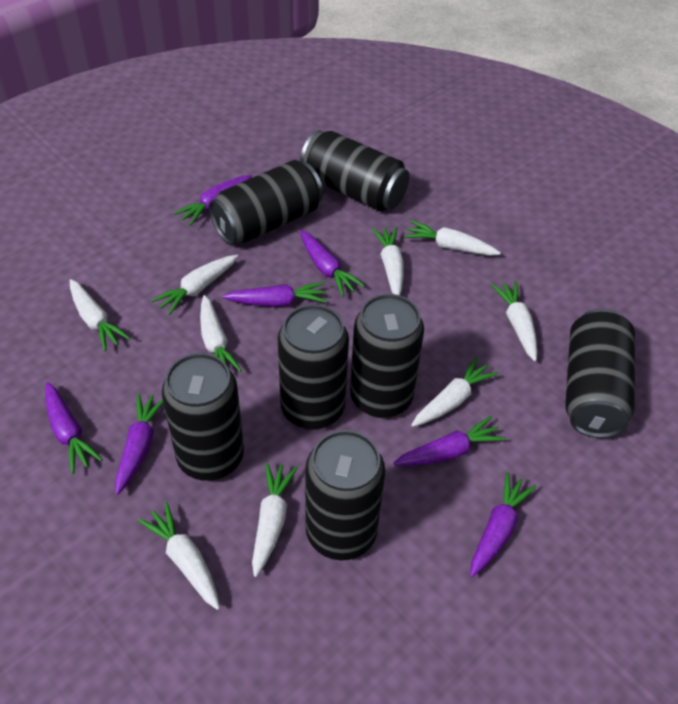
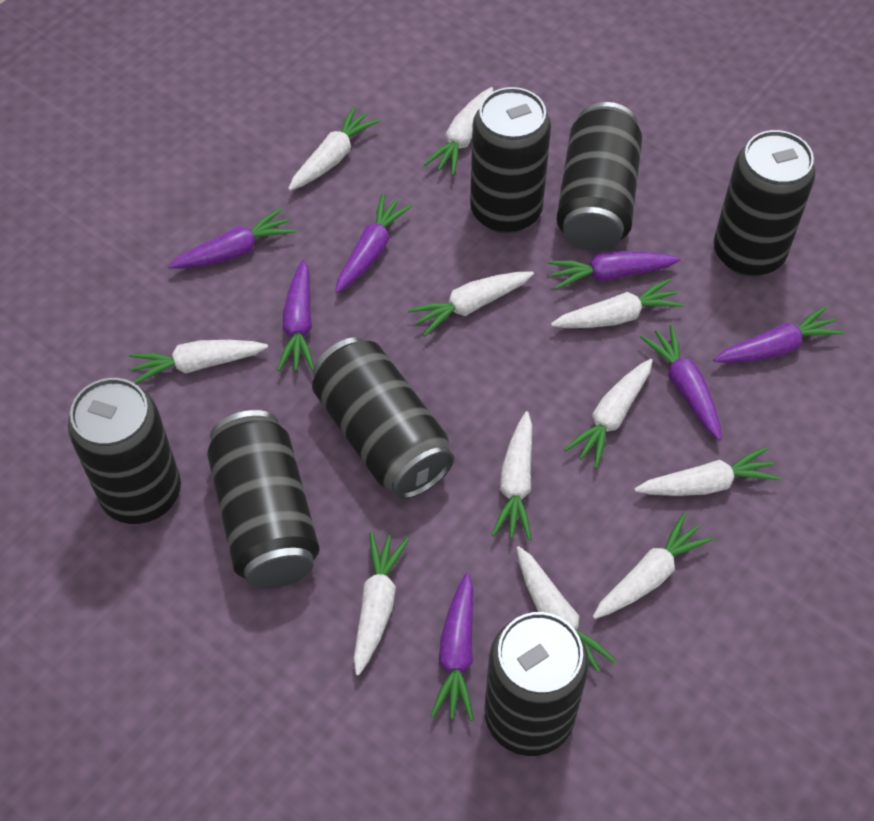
white carrot: 9 -> 11

